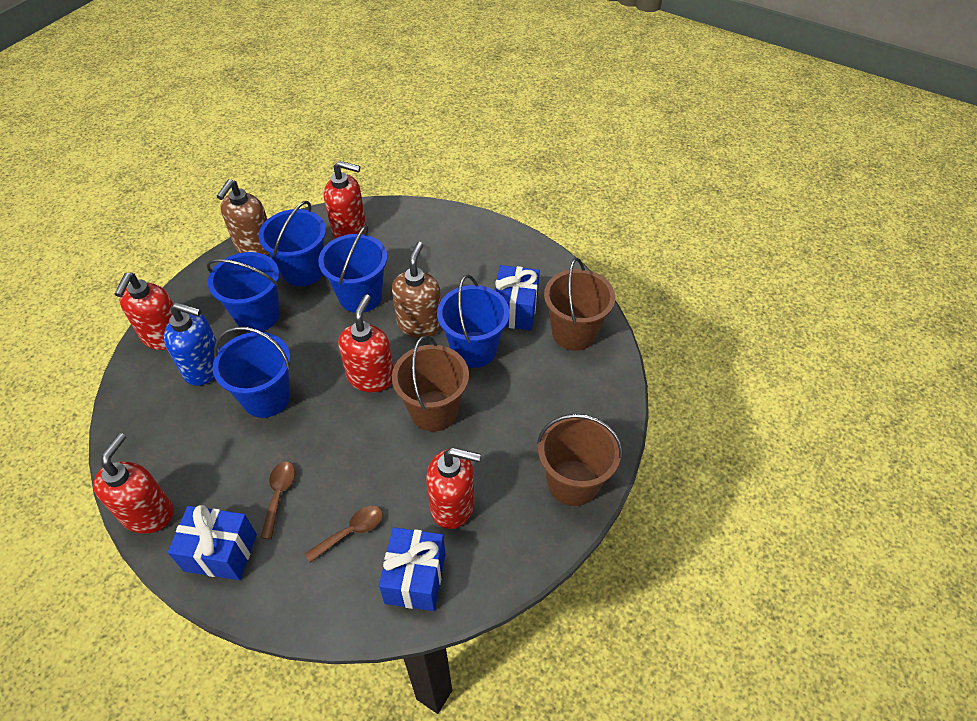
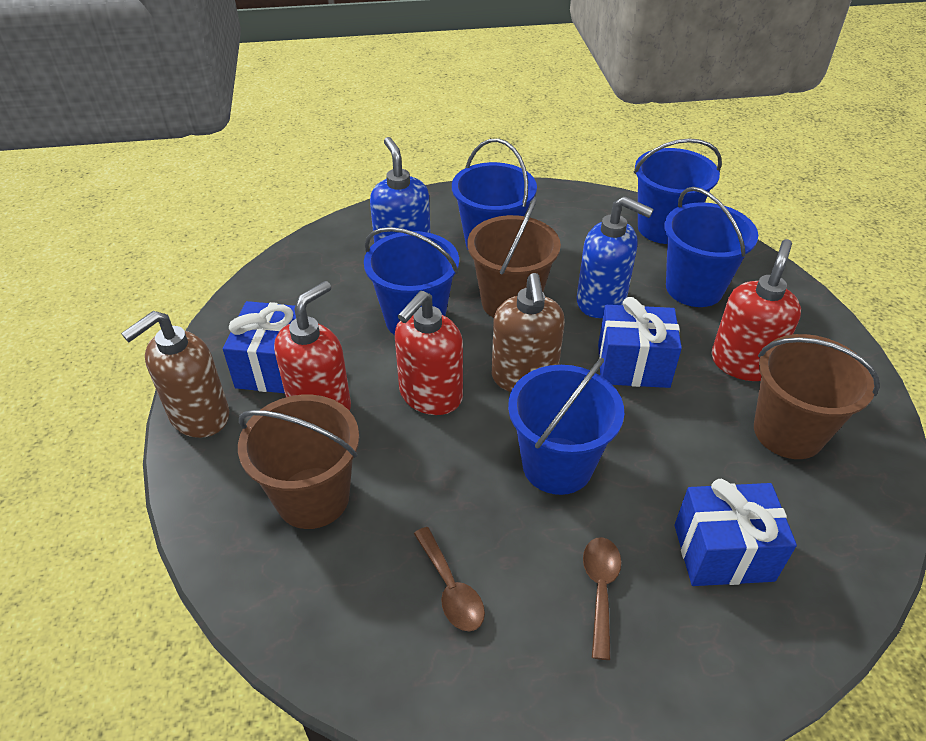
blue soap dispenser: 1 -> 2
red soap dispenser: 5 -> 3

